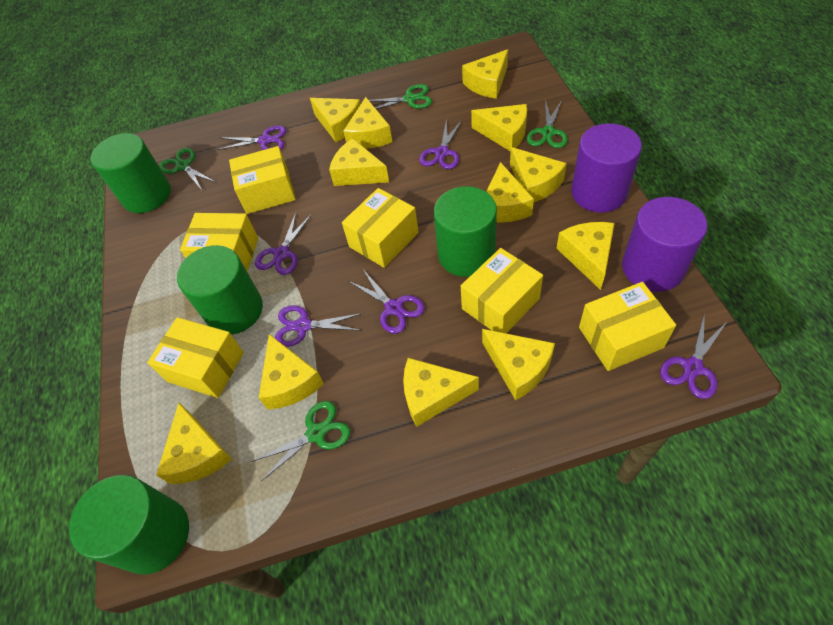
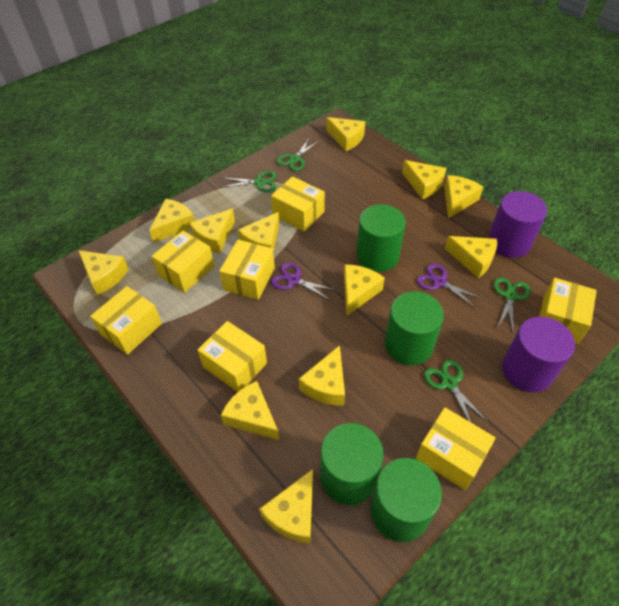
purple scissors: 6 -> 2
yellow box: 6 -> 7

